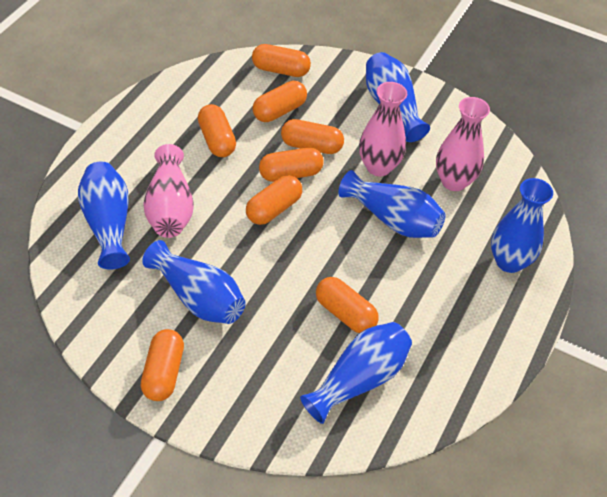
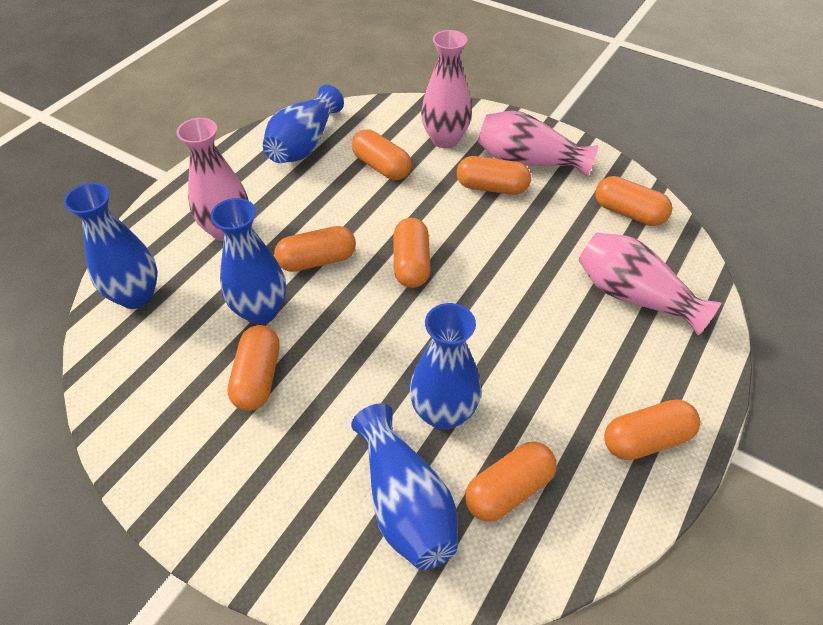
blue vase: 6 -> 5
pink vase: 3 -> 4

